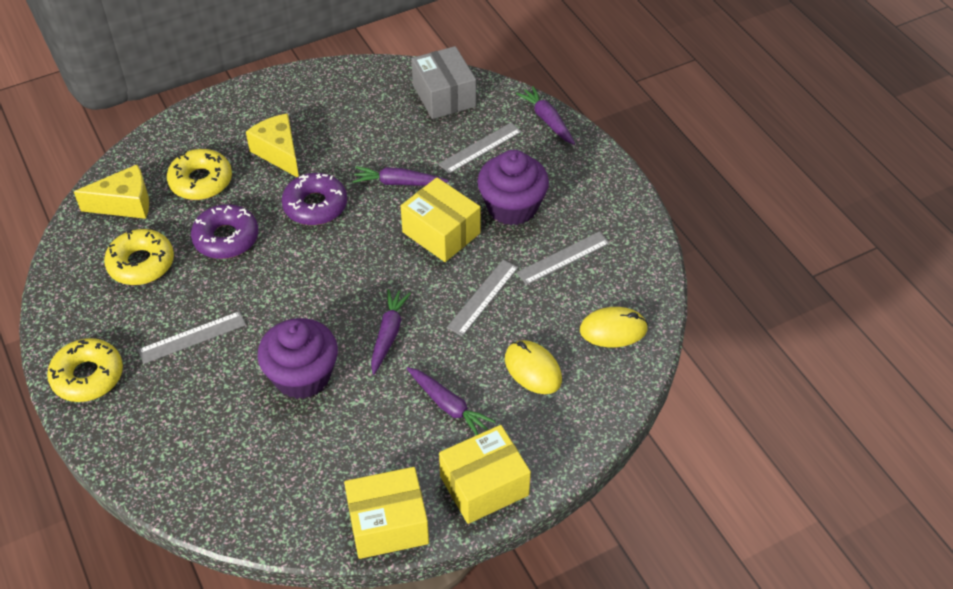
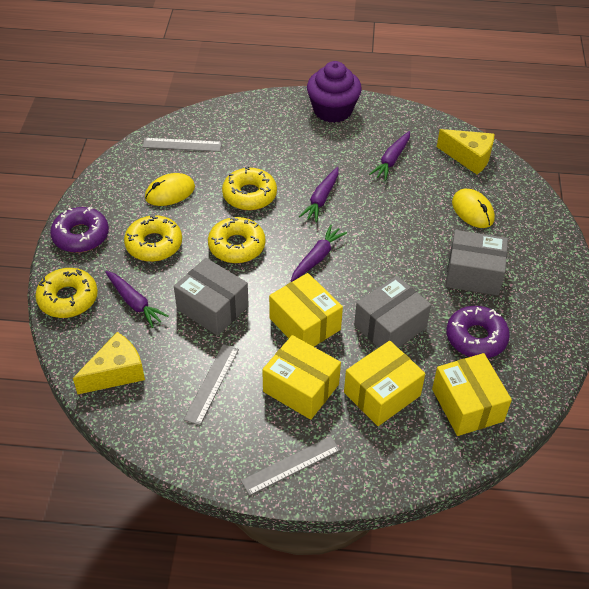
grey box: 1 -> 3
grey ruler: 4 -> 3
purple cupcake: 2 -> 1
yellow box: 3 -> 4
yellow donut: 3 -> 4

